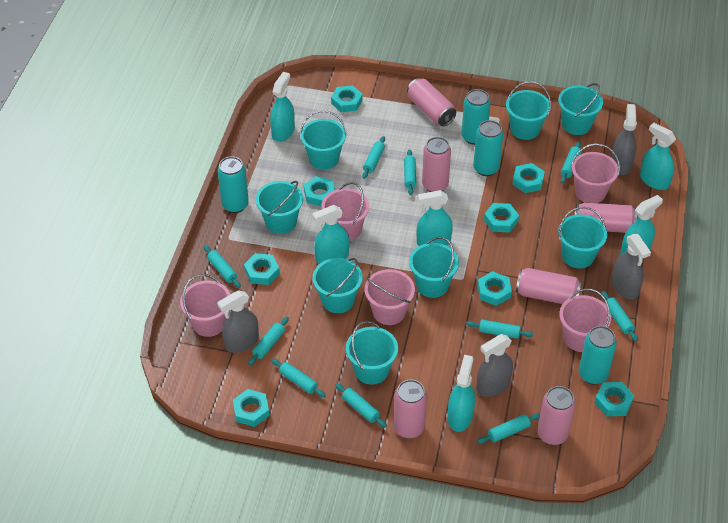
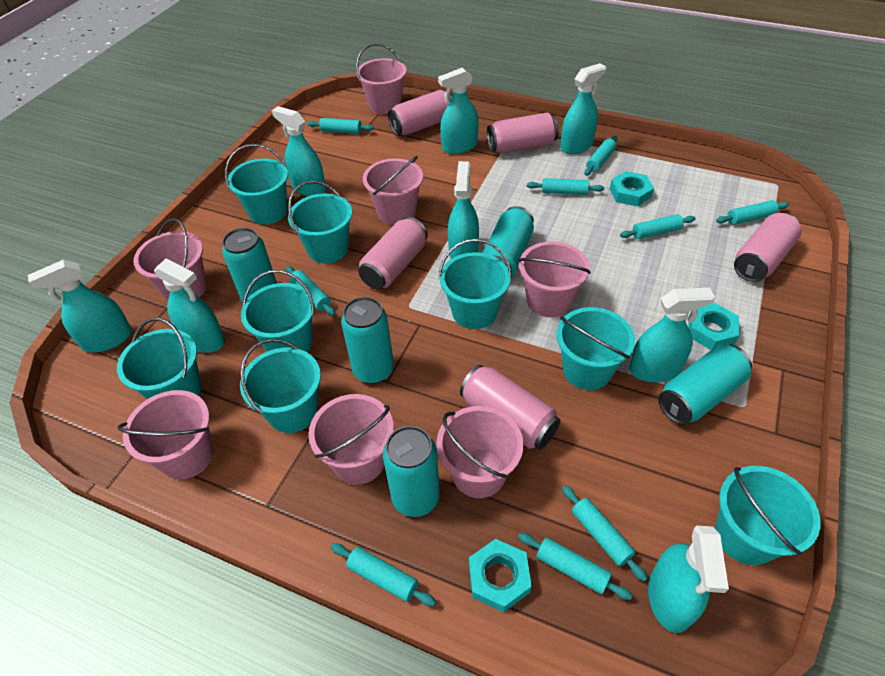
grey spray bottle: 4 -> 0
pink bucket: 5 -> 7
pink can: 6 -> 5
turquoise can: 4 -> 5
turquoise nut: 8 -> 3
turquoise rolling pin: 10 -> 9
turquoise spray bottle: 6 -> 8

